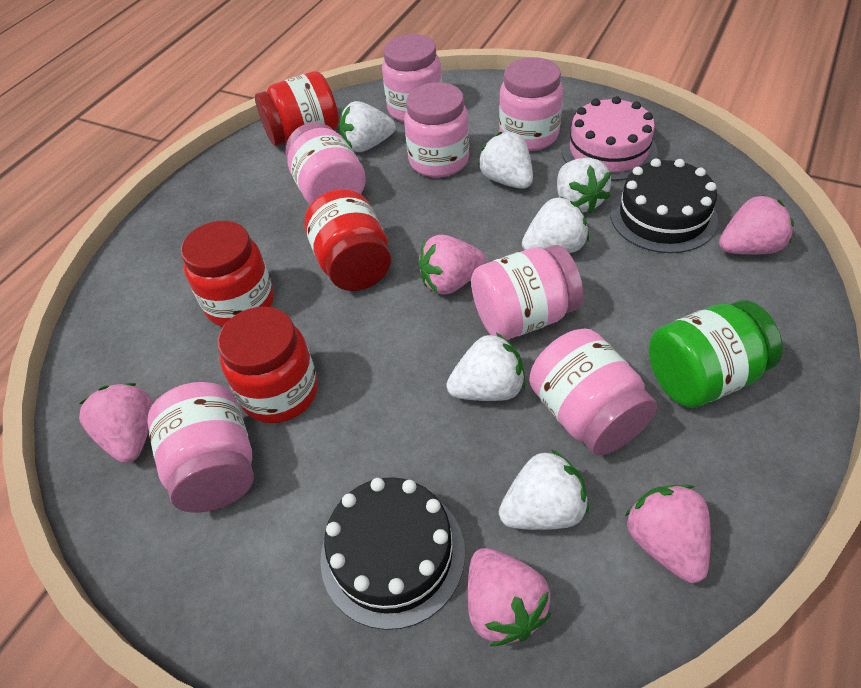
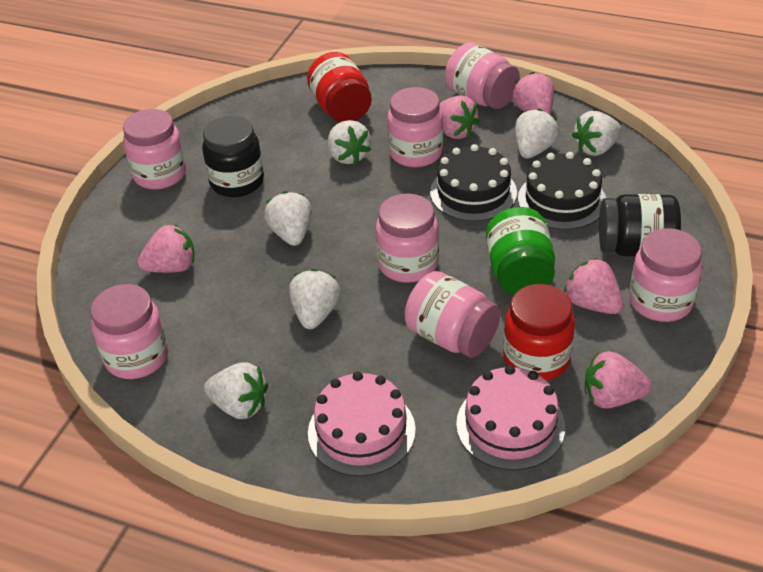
black jar: 0 -> 2
pink cake: 1 -> 2
red jar: 4 -> 2

